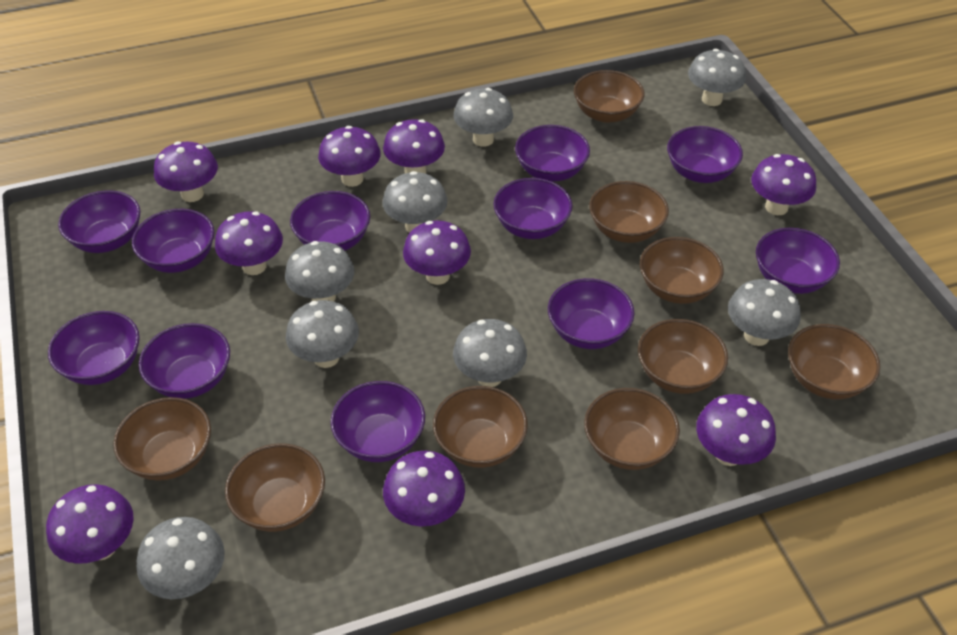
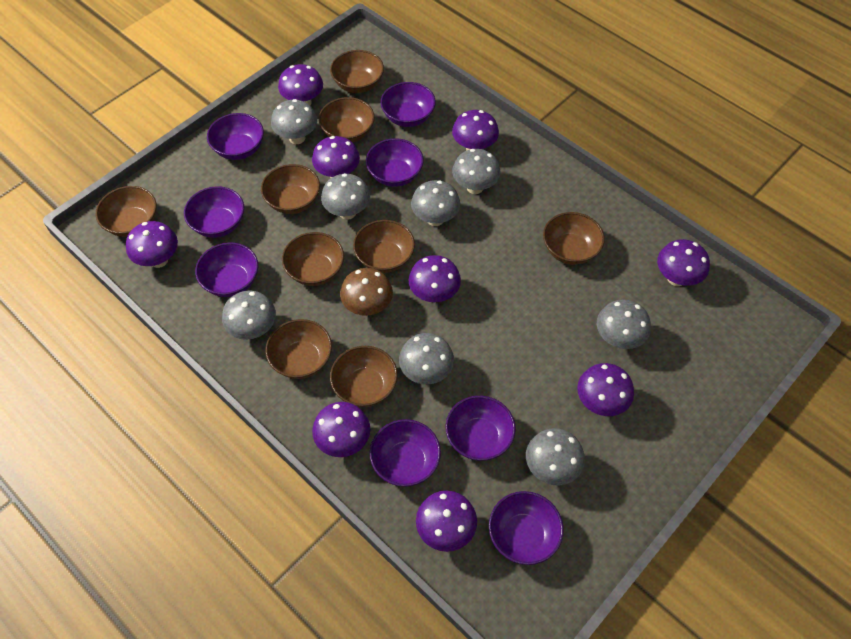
brown mushroom: 0 -> 1
purple bowl: 11 -> 8

